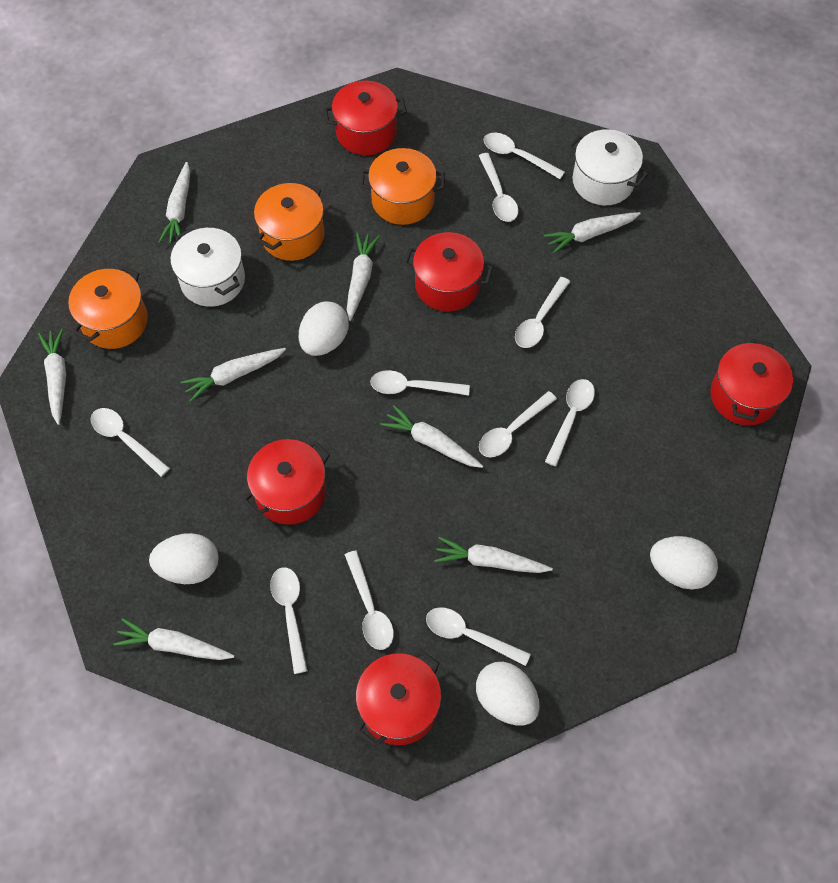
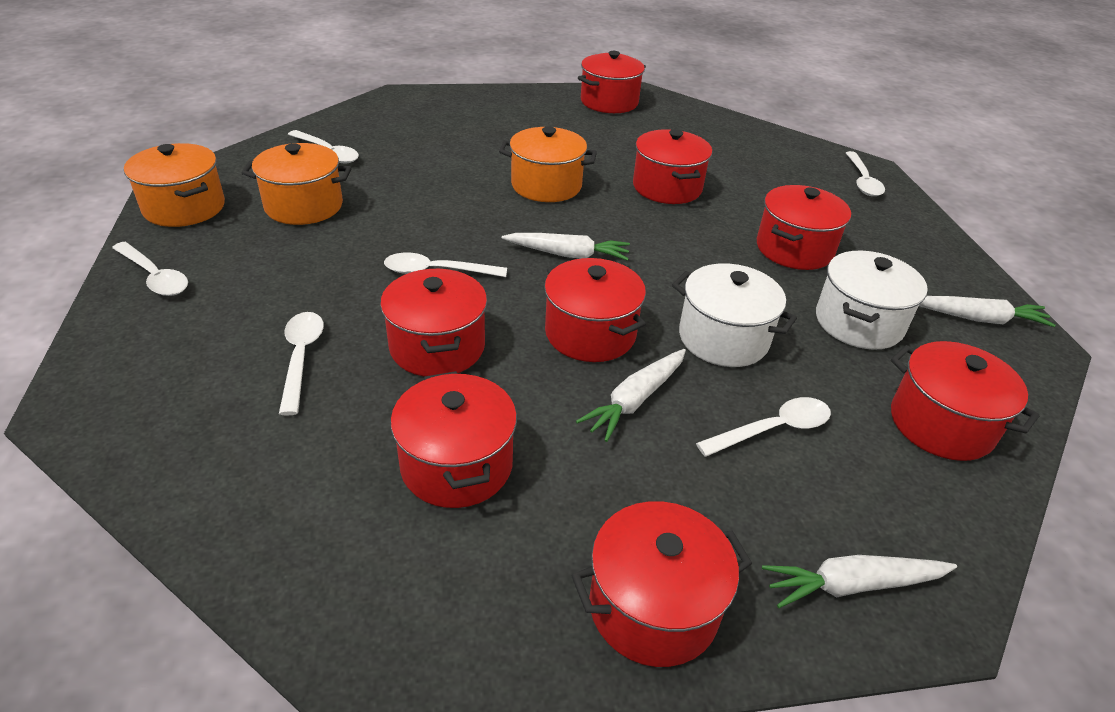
red pot: 5 -> 8
white carrot: 8 -> 4
white egg: 4 -> 0
white spoon: 10 -> 6

